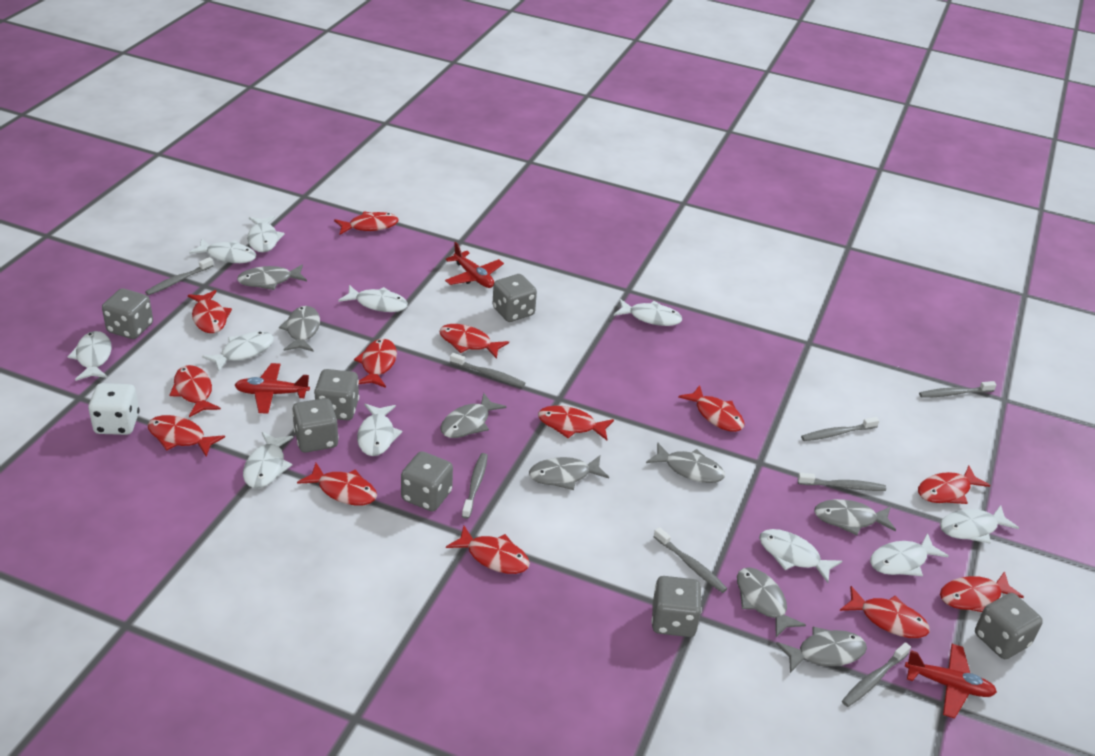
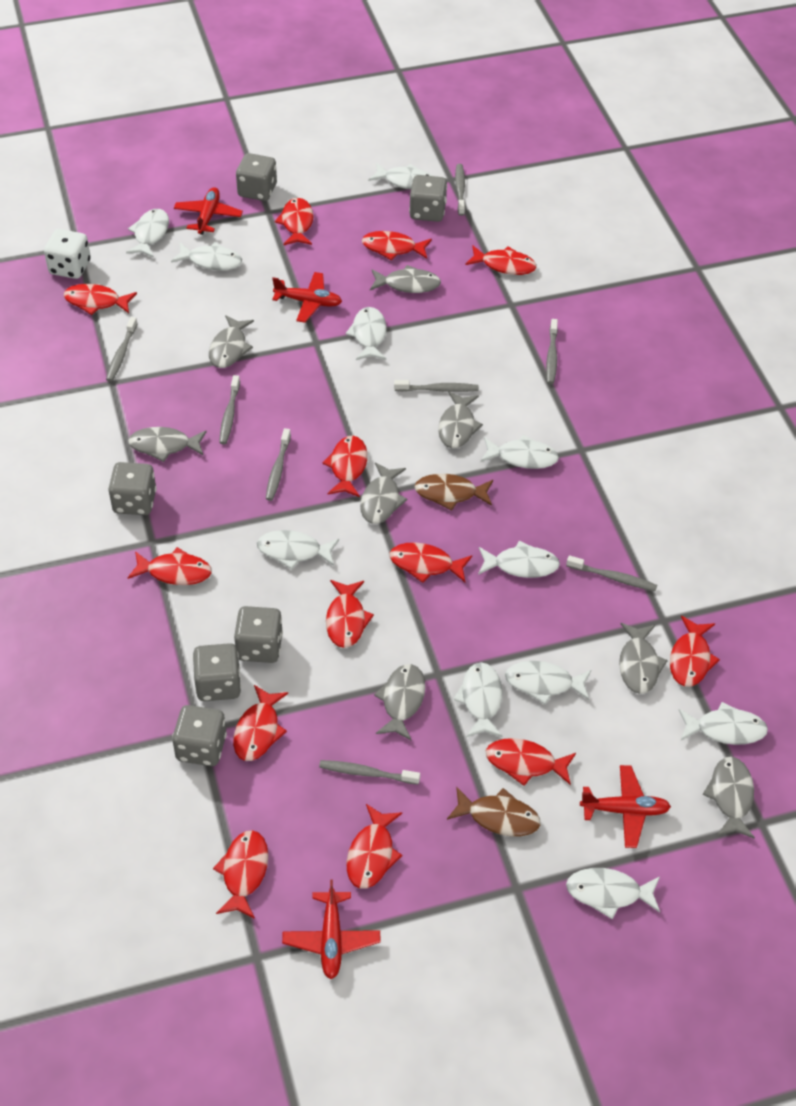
brown fish: 0 -> 2
grey dice: 7 -> 6
red plane: 3 -> 4

